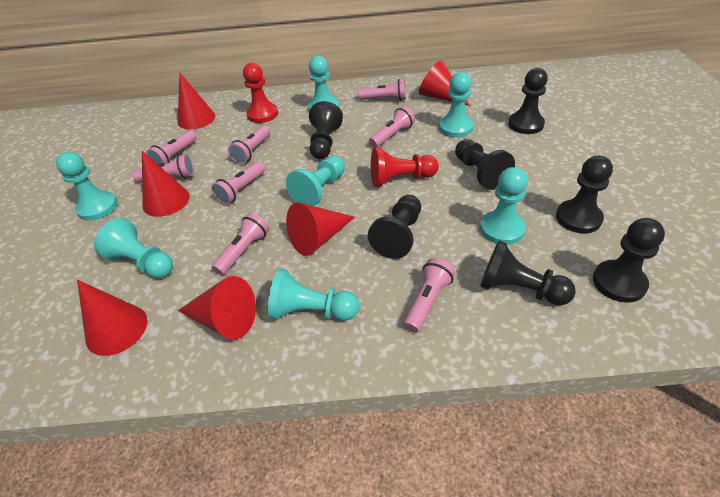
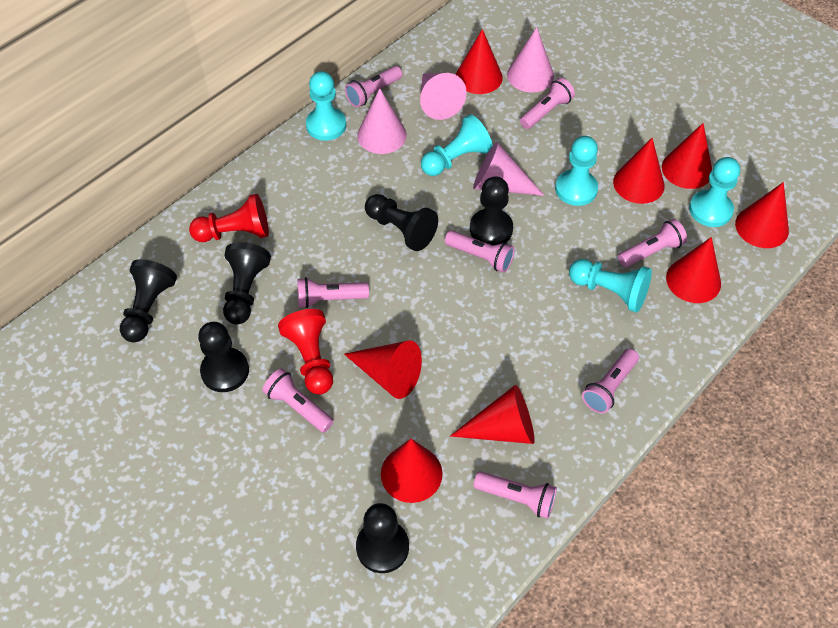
black pawn: 7 -> 6
pink cone: 0 -> 4
red cone: 6 -> 8
turquoise pawn: 7 -> 5

